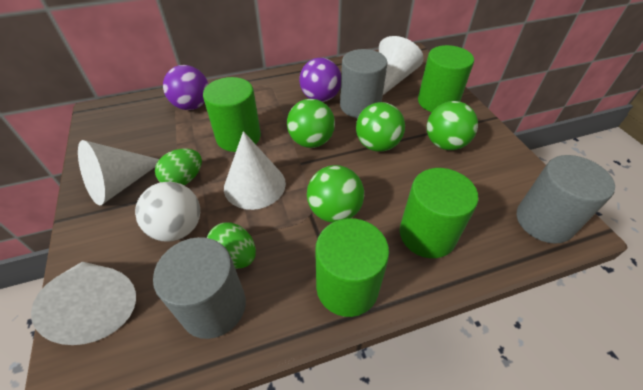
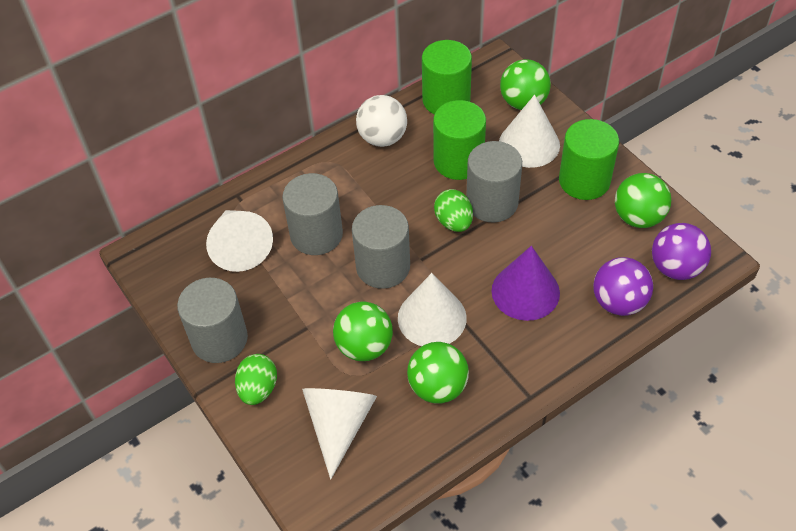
green cylinder: 4 -> 3
grey cylinder: 3 -> 4
purple cone: 0 -> 1

